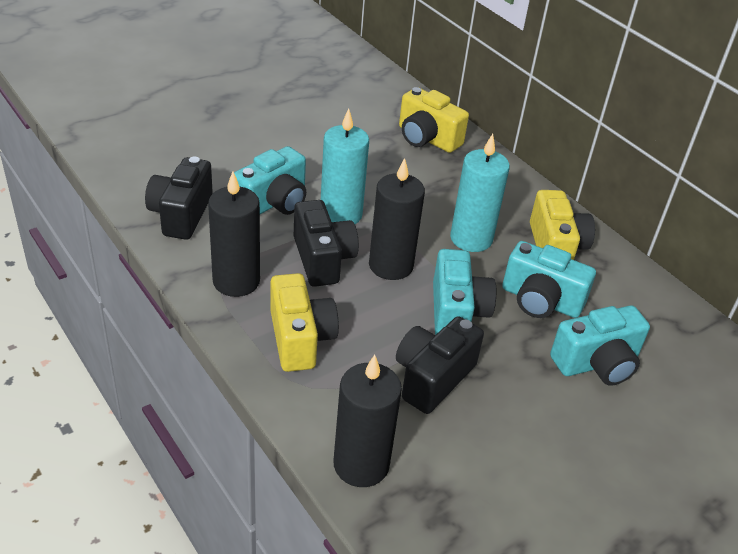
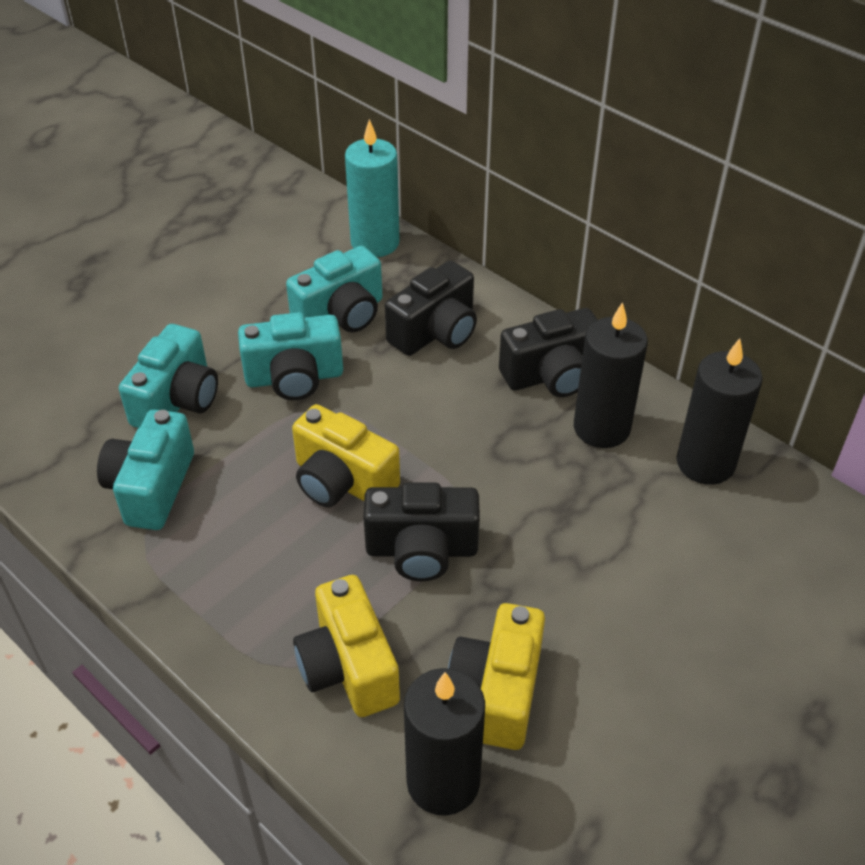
turquoise candle: 2 -> 1

